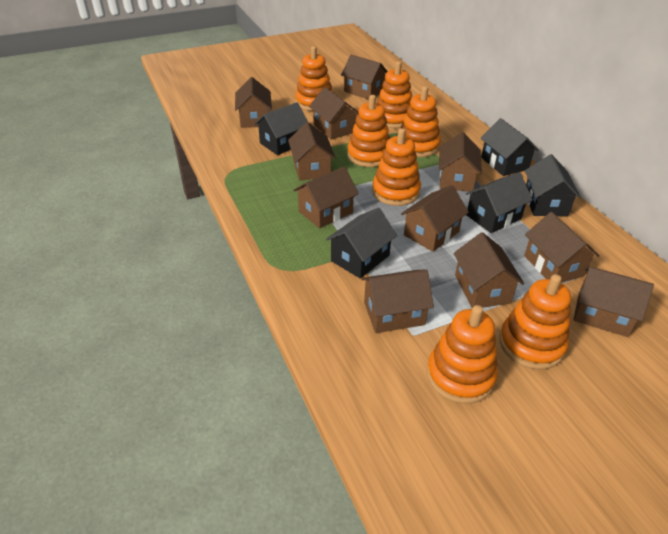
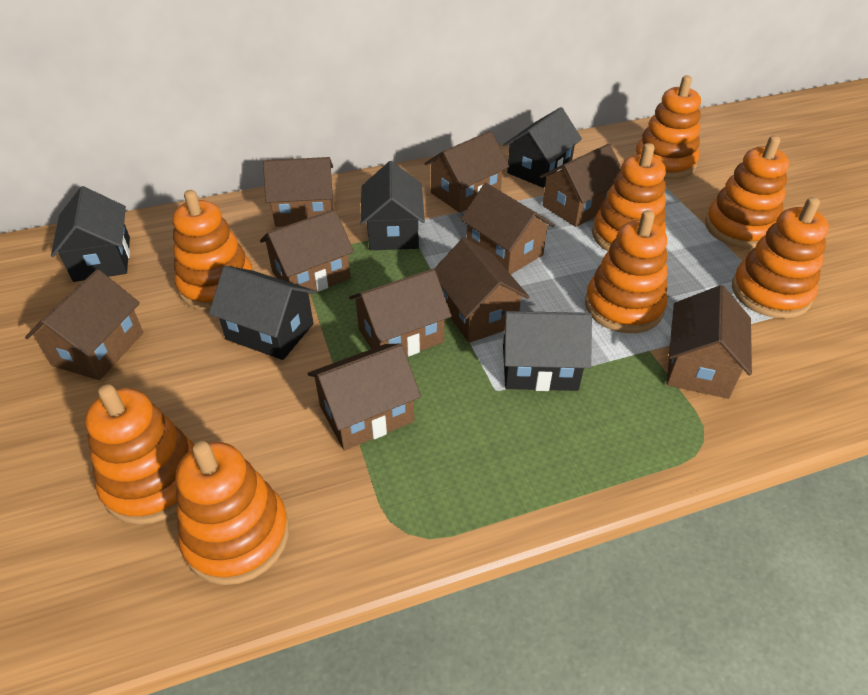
brown house: 11 -> 10
orange stacking toy: 7 -> 8

